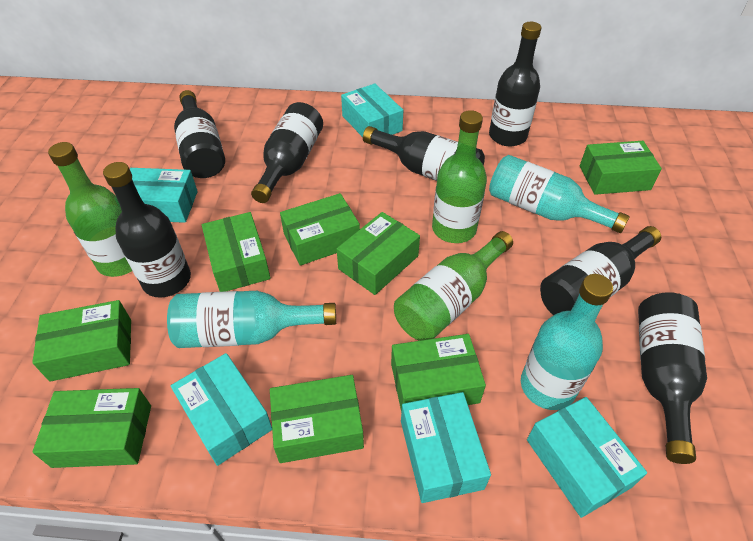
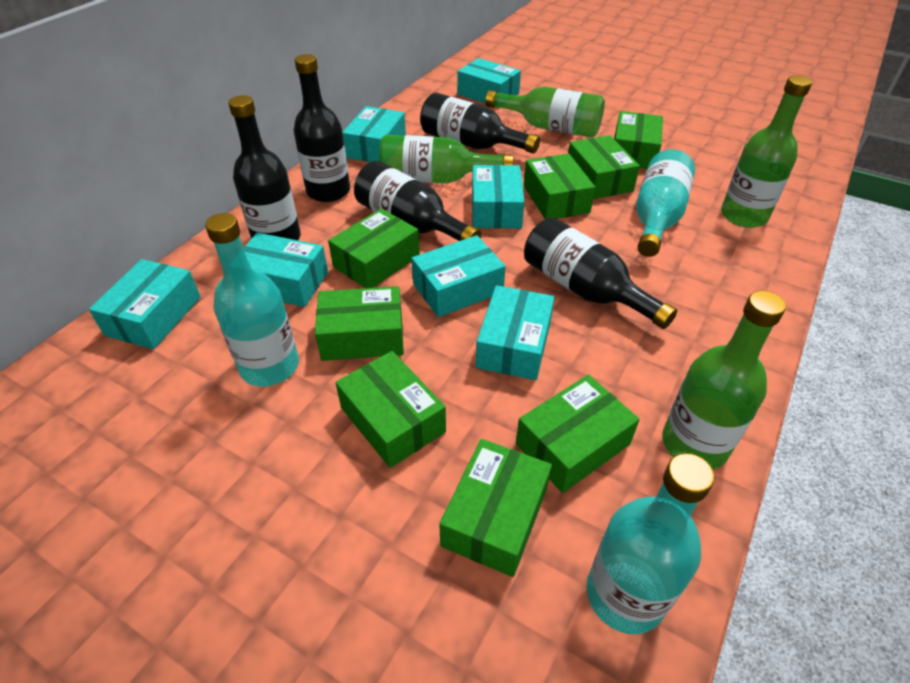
black bottle: 7 -> 5
green bottle: 3 -> 4
turquoise box: 5 -> 7

